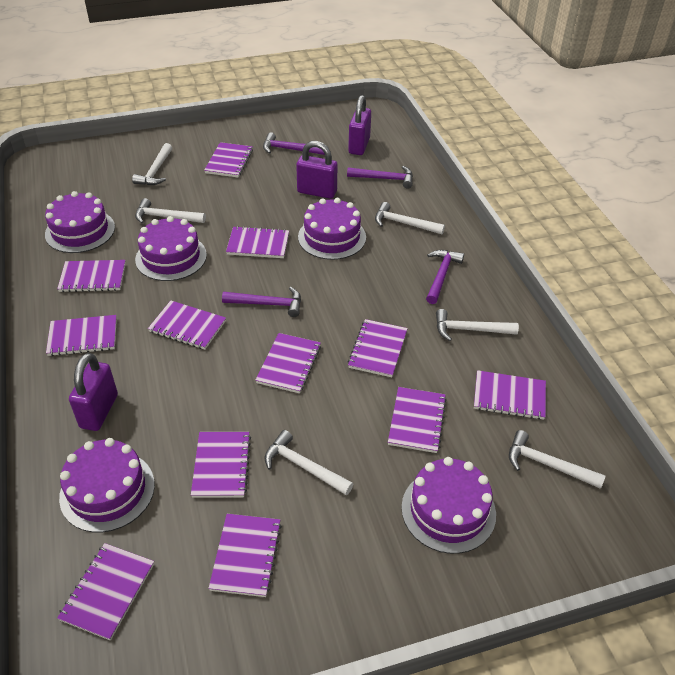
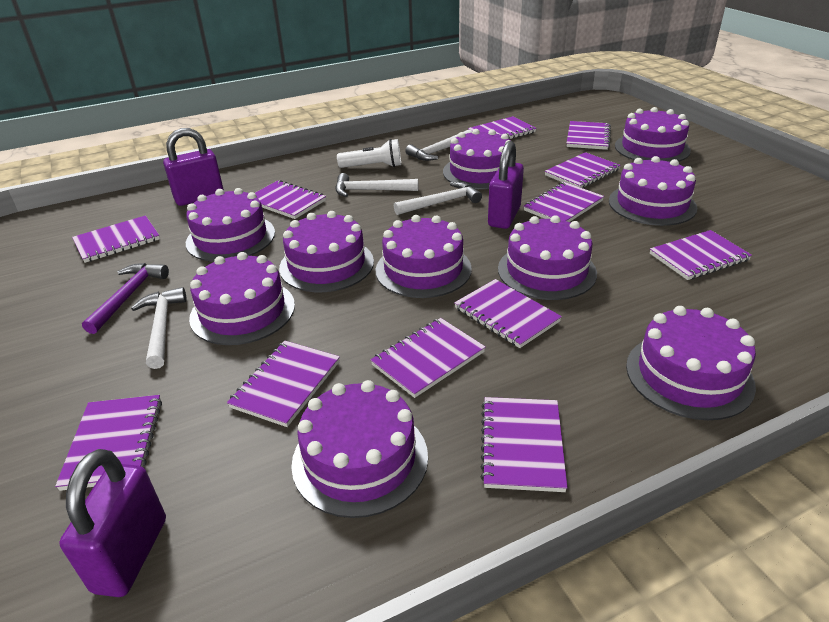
purple cake: 5 -> 10
purple hammer: 4 -> 1
white flashlight: 0 -> 1
white hammer: 6 -> 4

